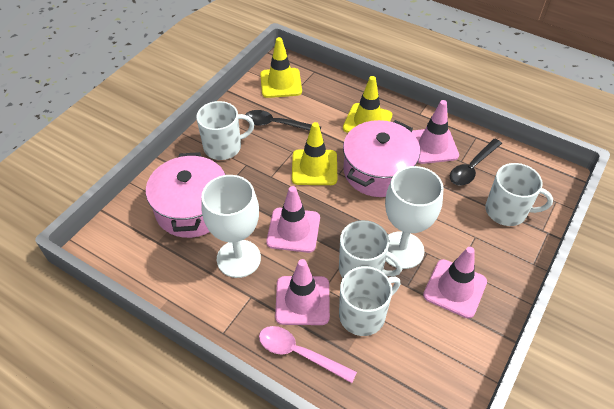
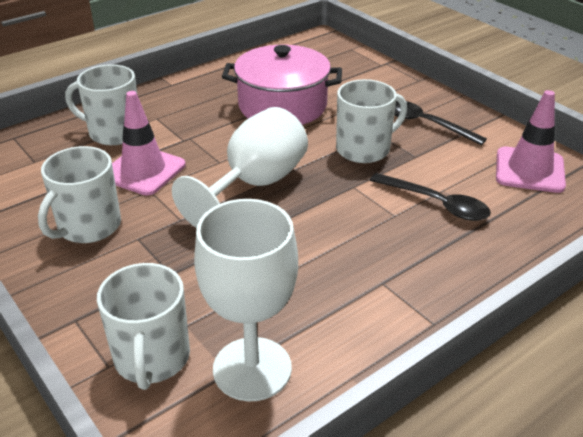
pink pot: 2 -> 1
pink spoon: 1 -> 0
pink traffic cone: 4 -> 2
yellow traffic cone: 3 -> 0

